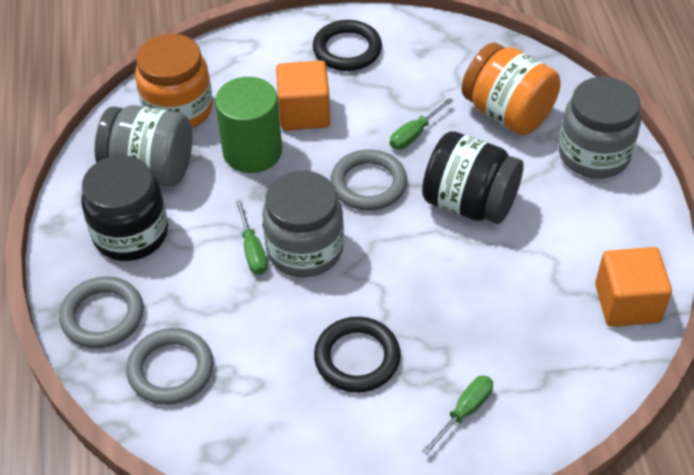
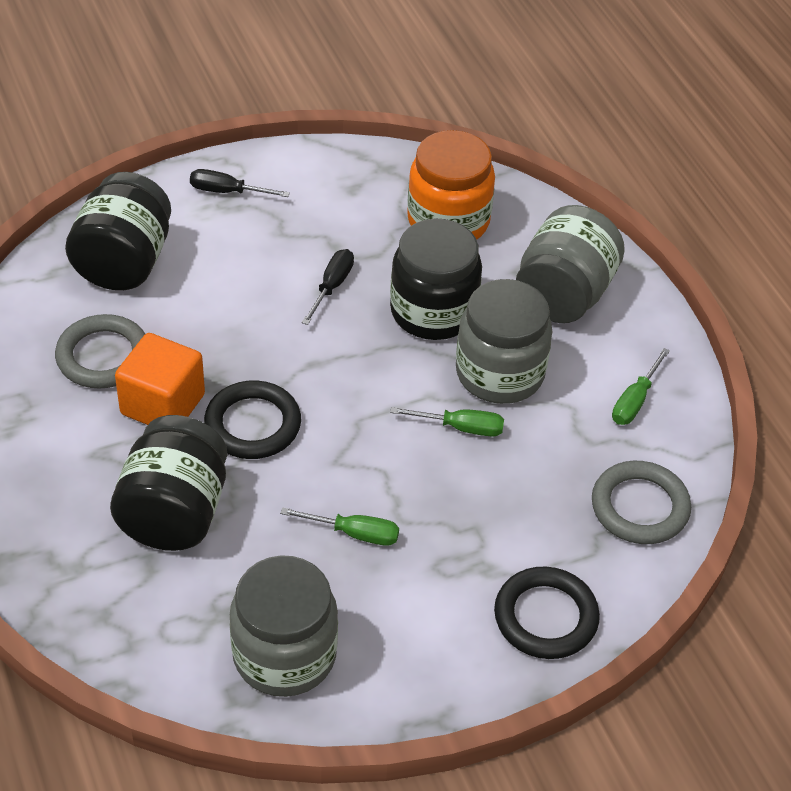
black jar: 2 -> 3
black screwdriver: 0 -> 2
green cylinder: 1 -> 0
grey ring: 3 -> 2
orange cube: 2 -> 1
orange jar: 2 -> 1

